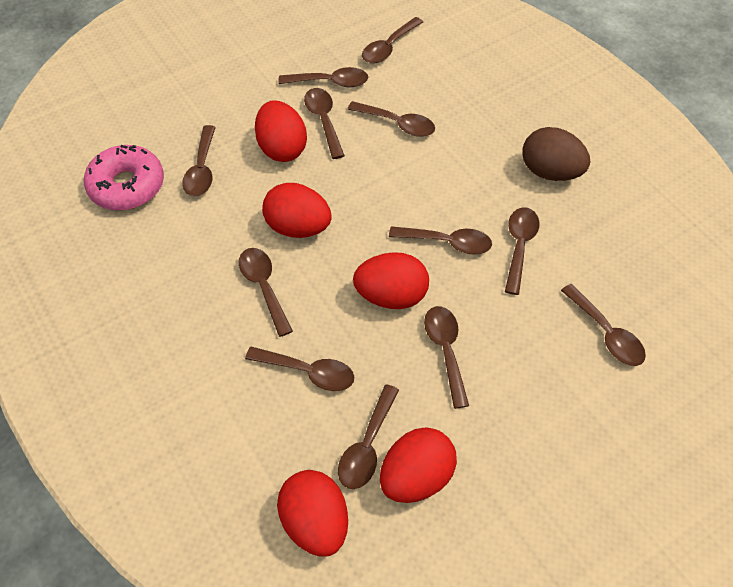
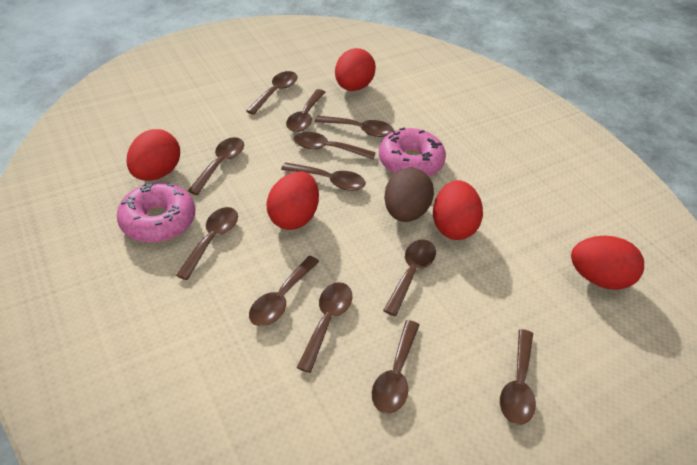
pink donut: 1 -> 2

